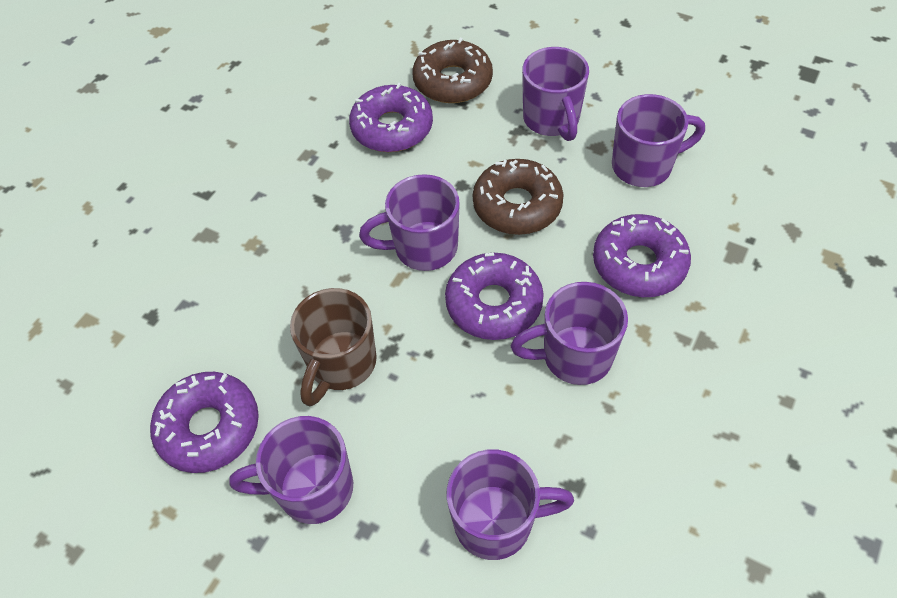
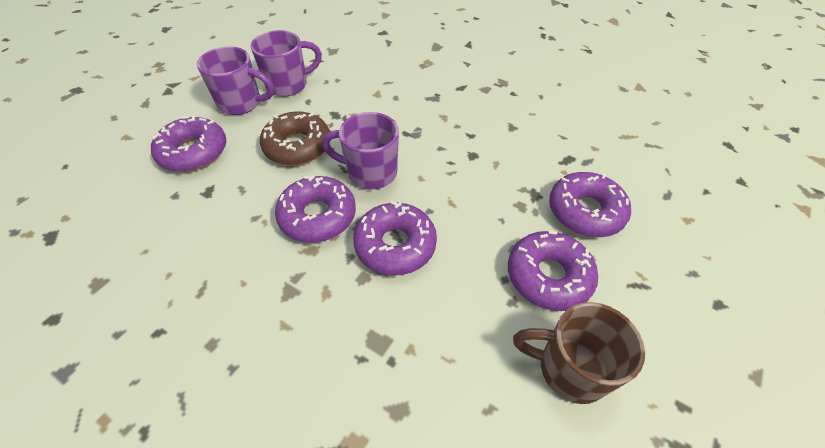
brown donut: 2 -> 1
purple donut: 4 -> 5
purple mug: 6 -> 3

